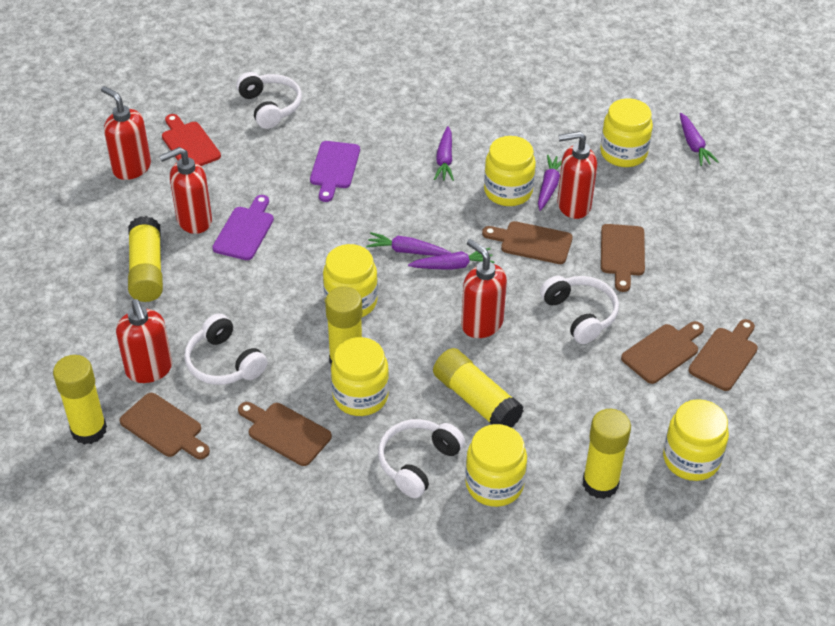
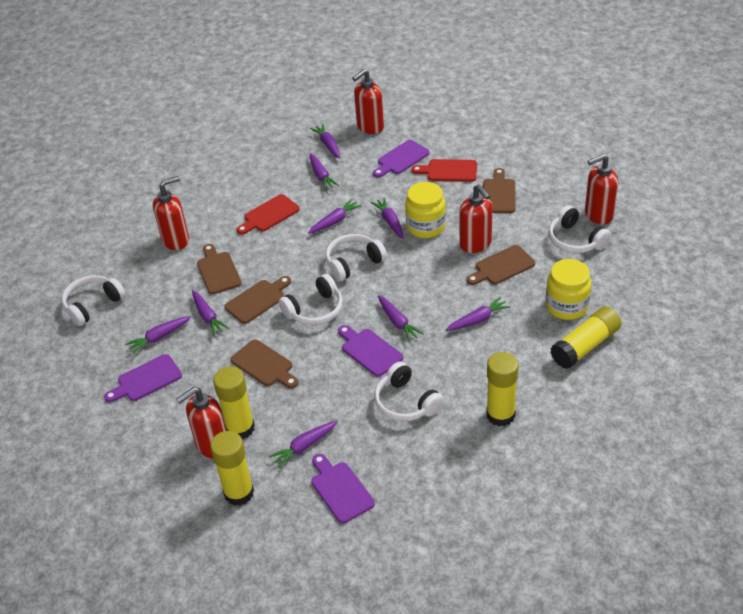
brown cutting board: 6 -> 5
purple carrot: 5 -> 9
purple cutting board: 2 -> 4
red cutting board: 1 -> 2
white headphones: 4 -> 5
yellow glue stick: 5 -> 4
yellow jar: 6 -> 2

